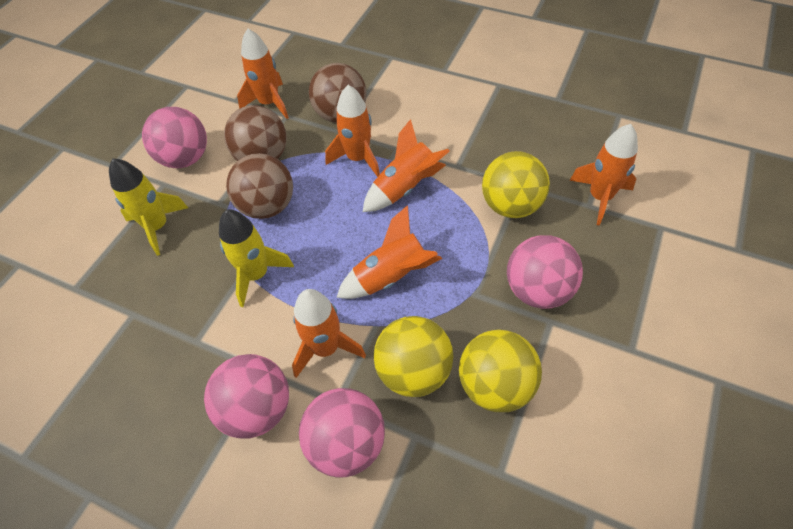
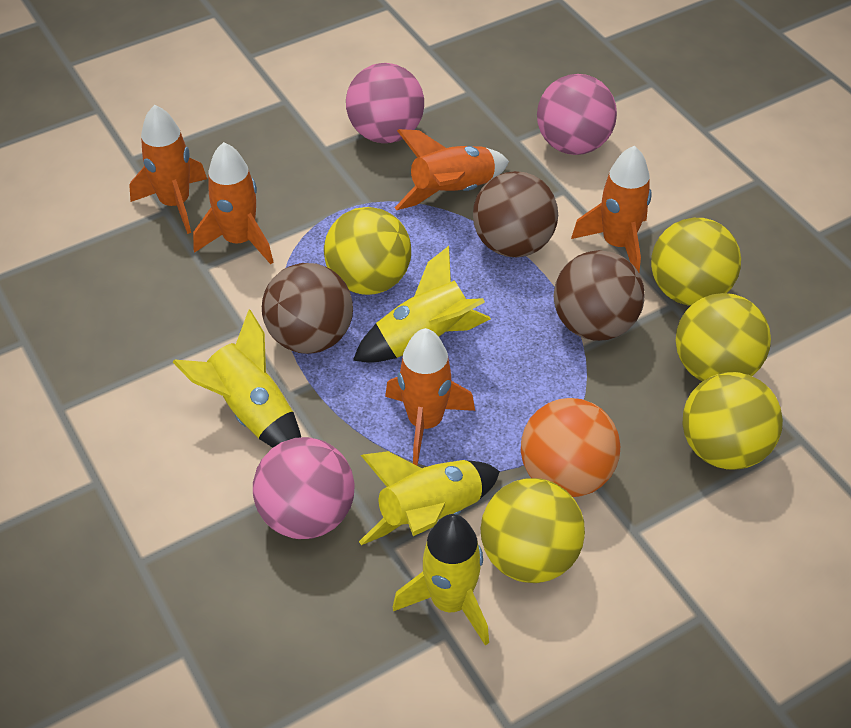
orange ball: 0 -> 1
orange rocket: 6 -> 5
pink ball: 4 -> 3
yellow ball: 3 -> 5
yellow rocket: 2 -> 4

